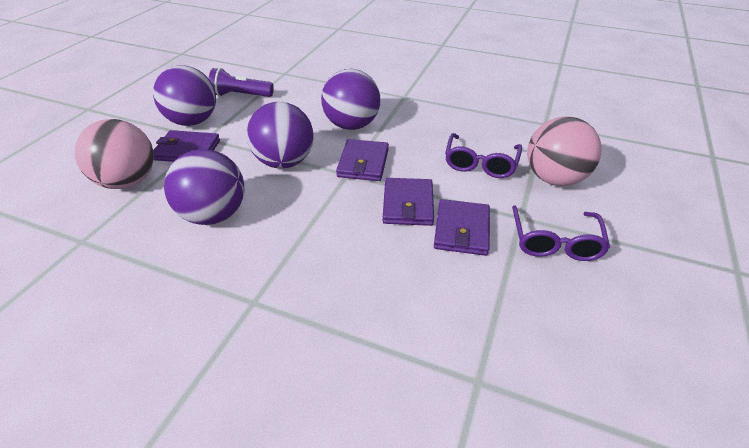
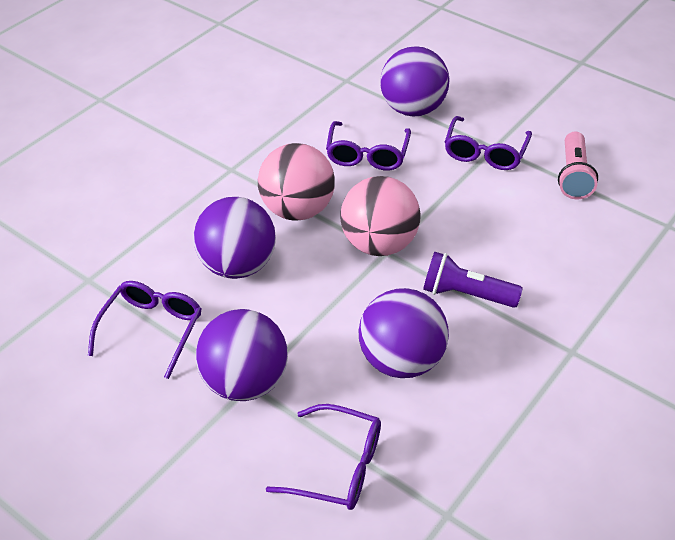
pink flashlight: 0 -> 1
purple glasses: 2 -> 4
purple wallet: 4 -> 0

